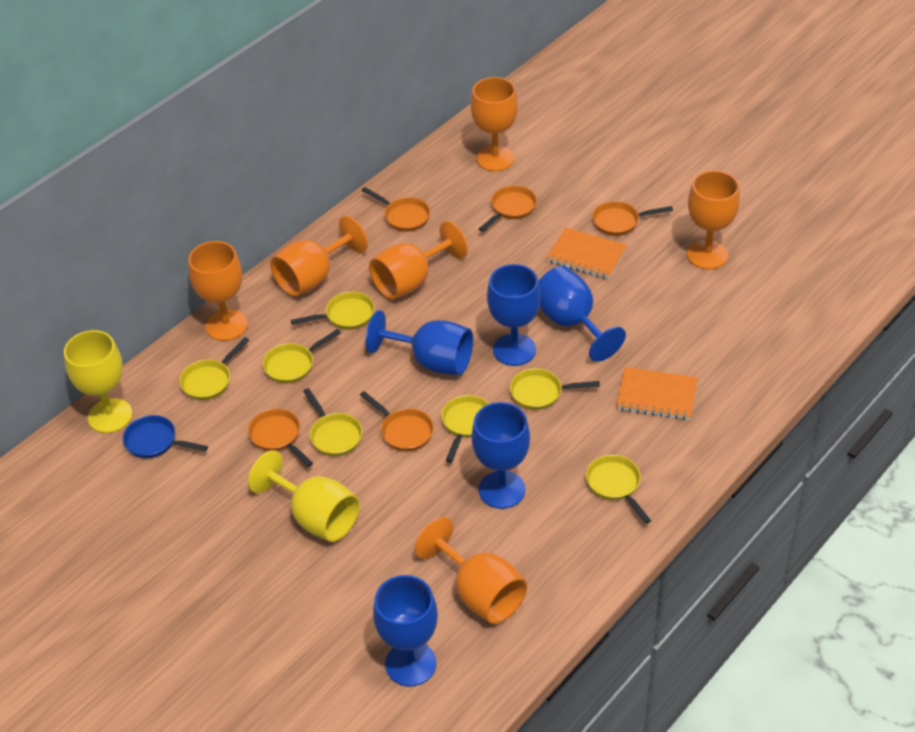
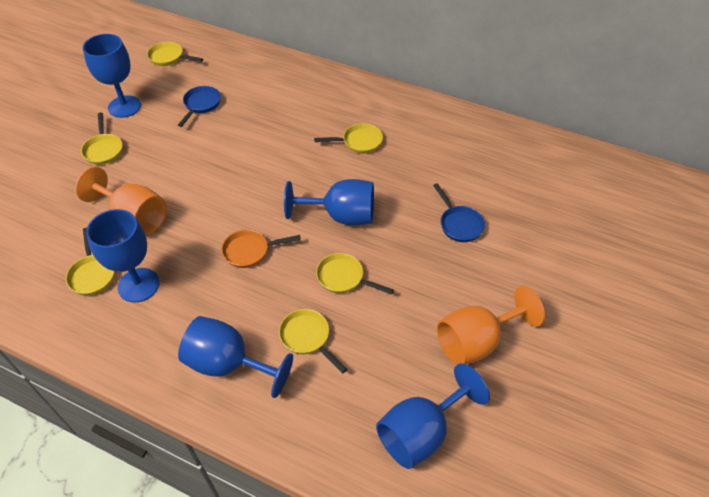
blue pan: 1 -> 2
orange goblet: 6 -> 2
orange notebook: 2 -> 0
orange pan: 5 -> 1
yellow goblet: 2 -> 0
yellow pan: 7 -> 6

